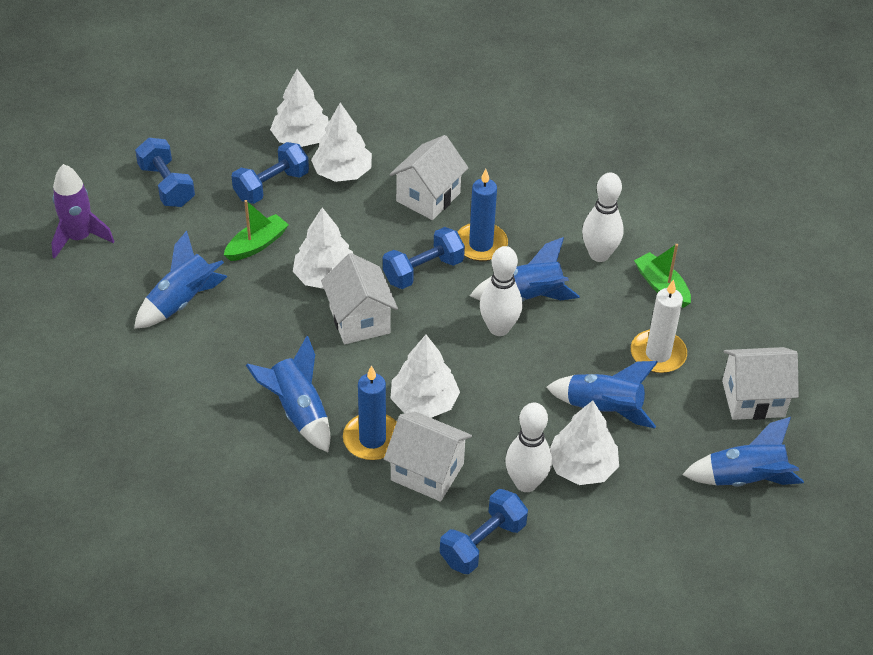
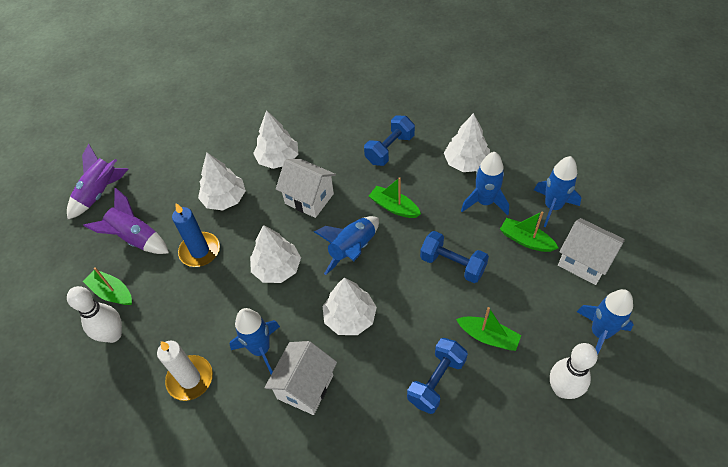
blue candle: 2 -> 1
blue dumbbell: 4 -> 3
green boat: 2 -> 4
purple rocket: 1 -> 2
white bowling pin: 3 -> 2
white house: 4 -> 3

